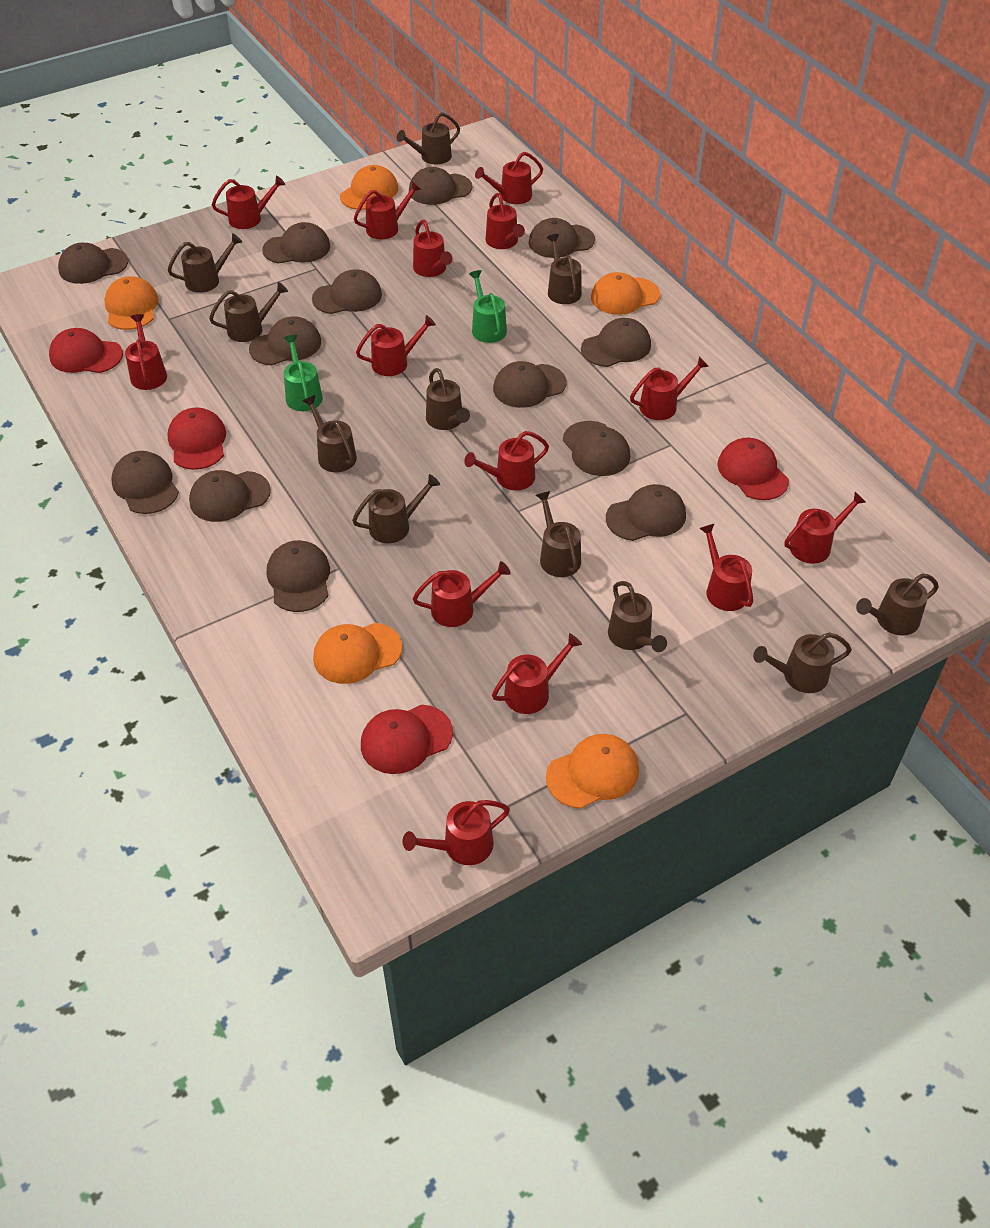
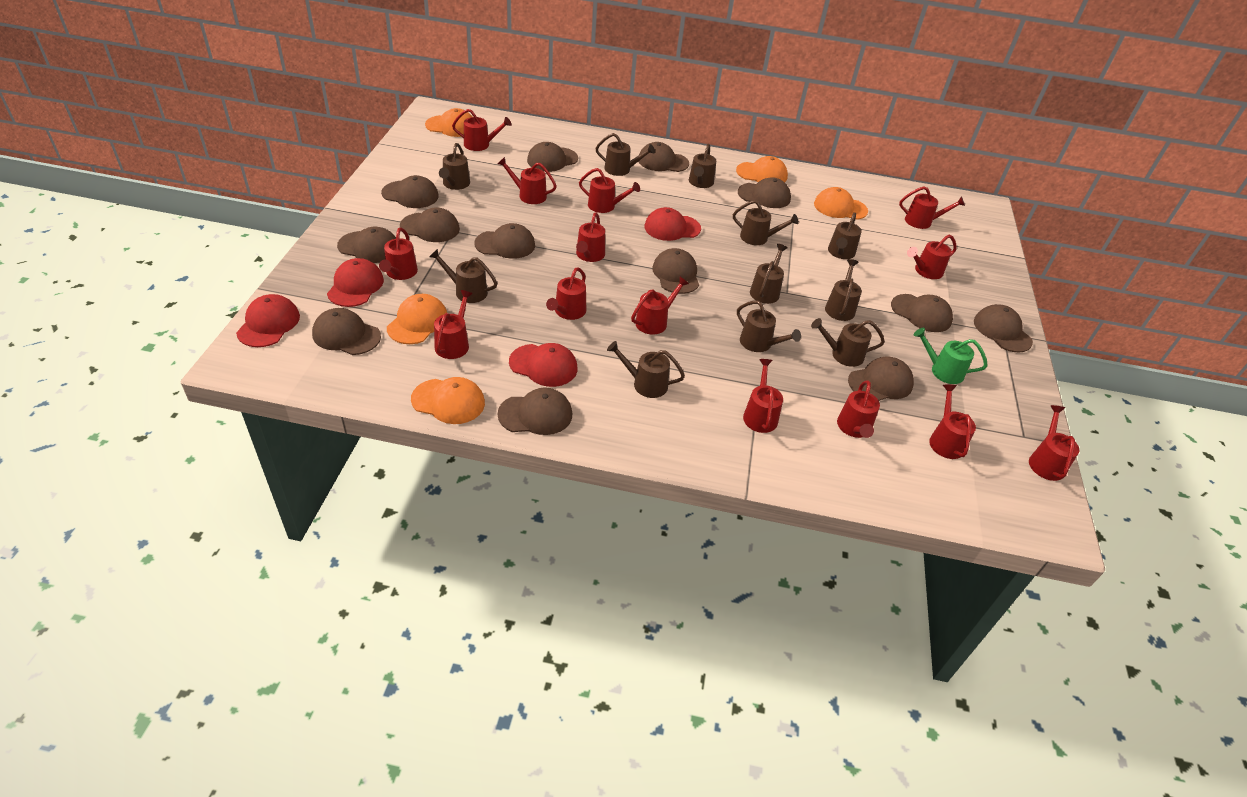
green watering can: 2 -> 1

